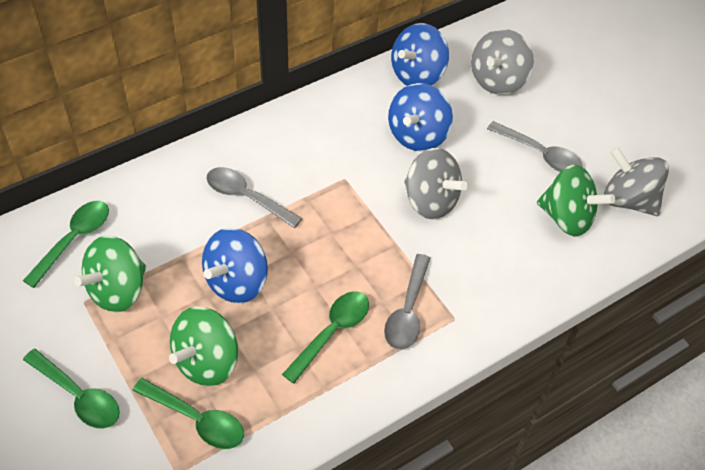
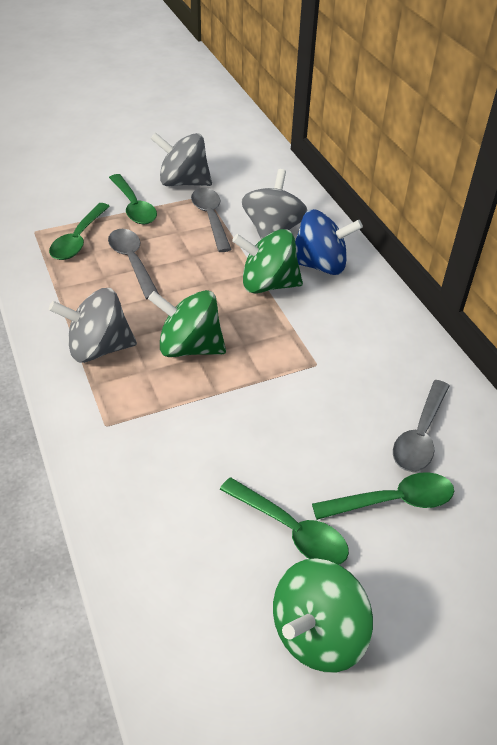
blue spinning top: 3 -> 1

